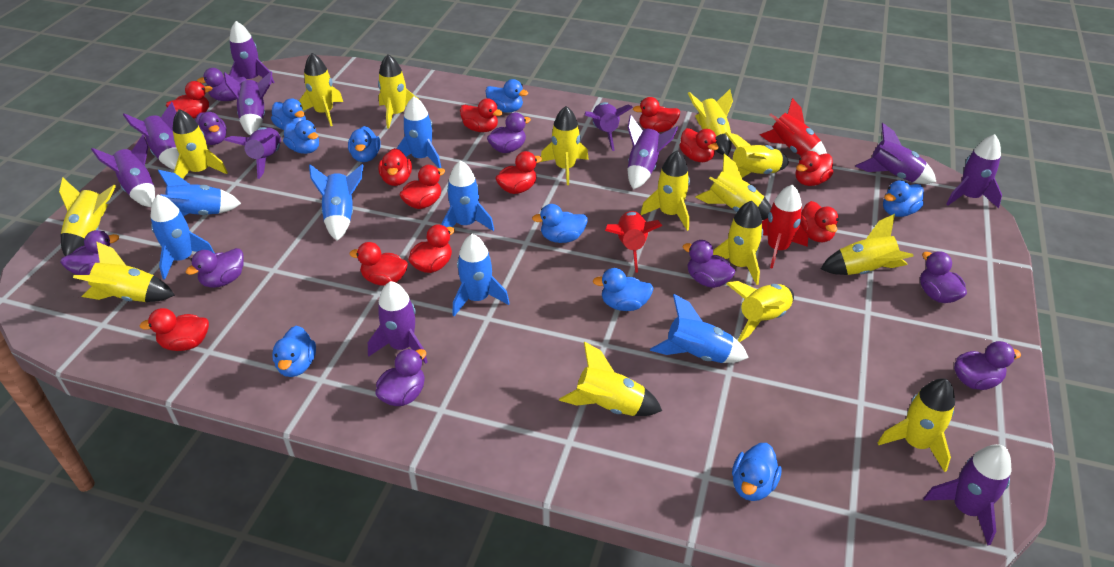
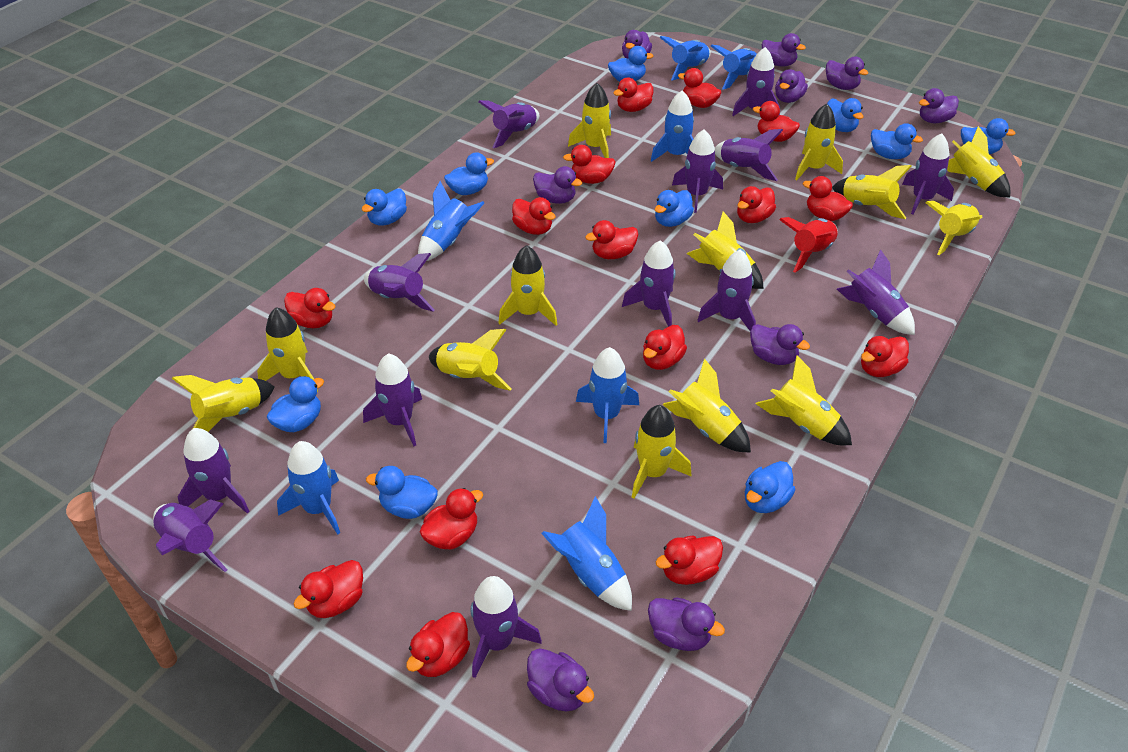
blue duck: 9 -> 10
purple rocket: 11 -> 13
red duck: 12 -> 15
red rocket: 3 -> 1
yellow rocket: 15 -> 13

